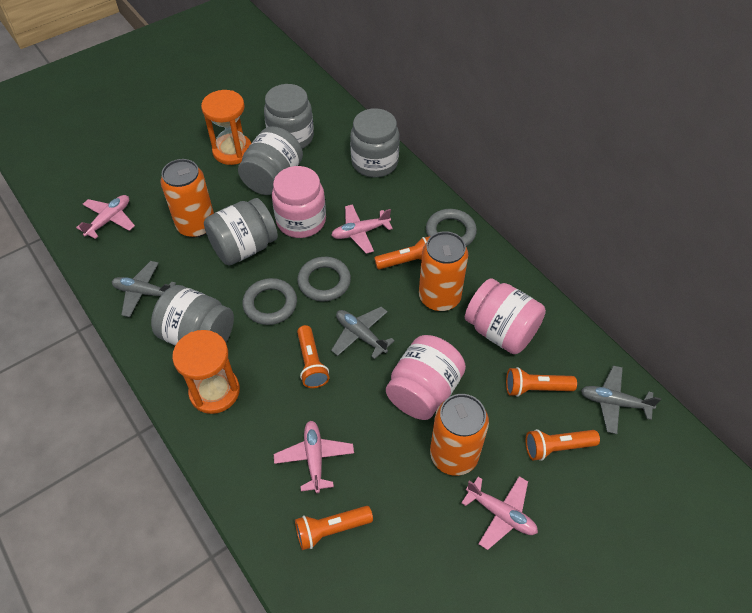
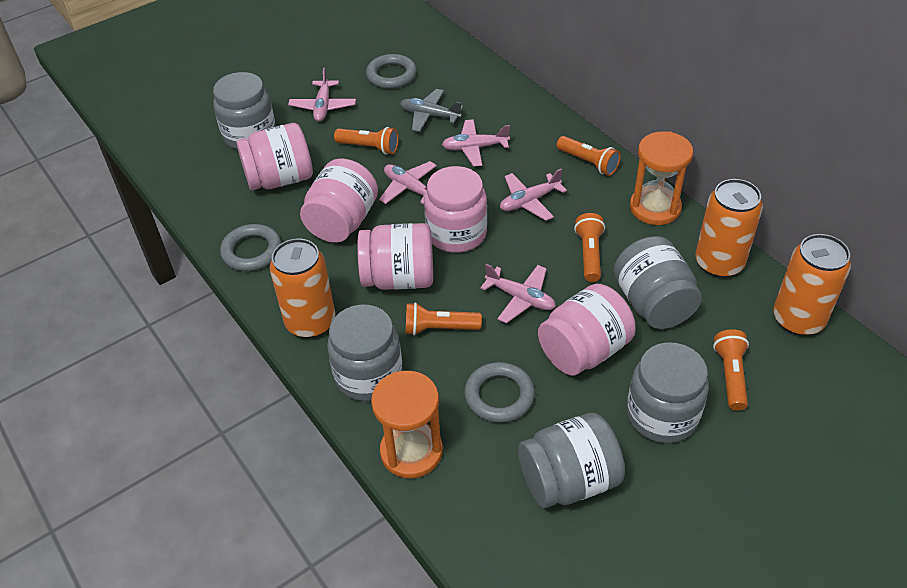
grey plane: 3 -> 1
pink jar: 3 -> 5
pink plane: 4 -> 5

